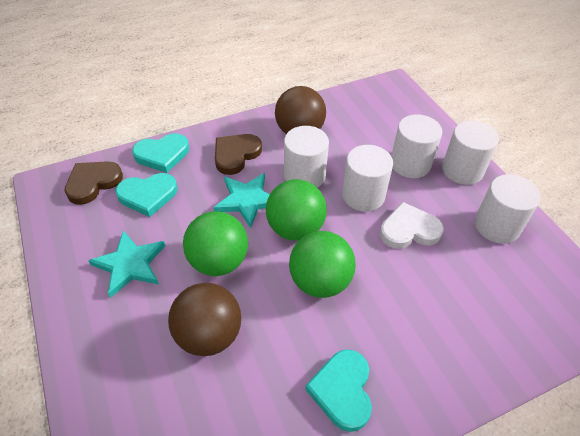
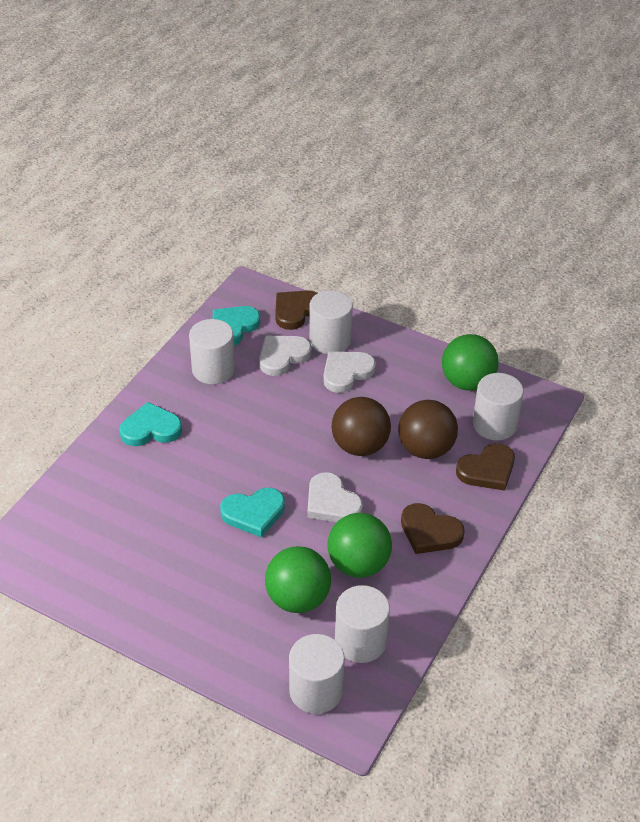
brown heart: 2 -> 3
turquoise star: 2 -> 0
white heart: 1 -> 3

